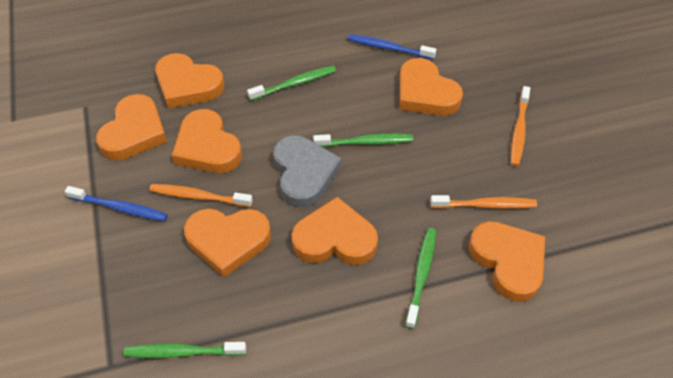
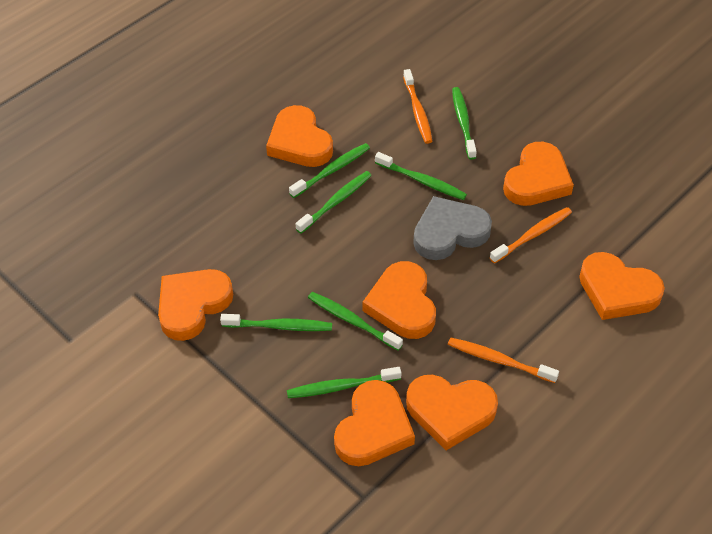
blue toothbrush: 2 -> 0
green toothbrush: 4 -> 7

